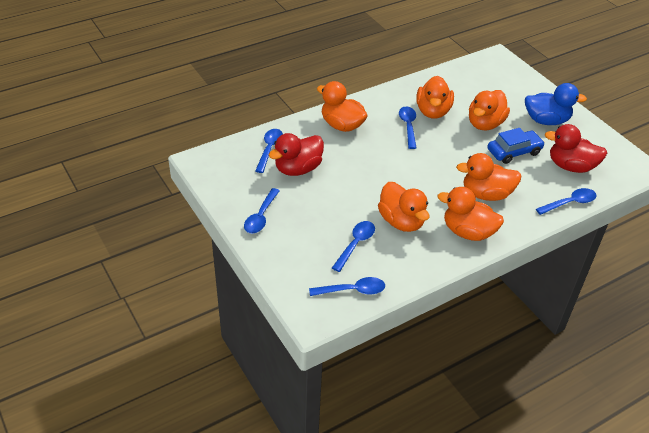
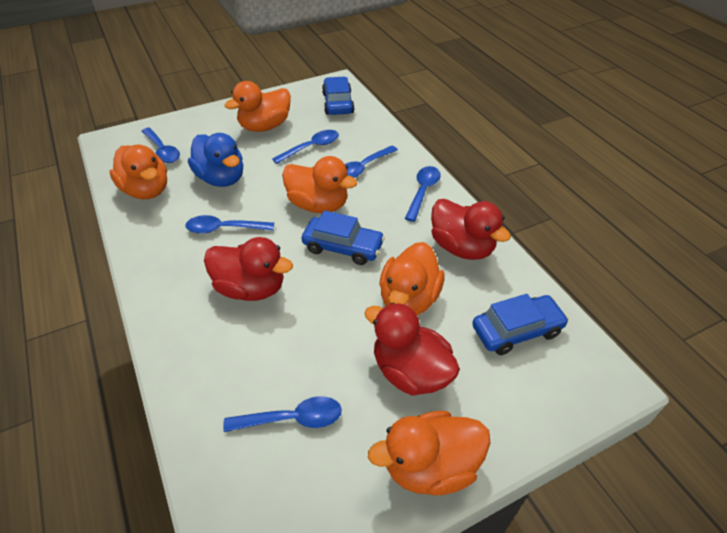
blue car: 1 -> 3
orange duck: 6 -> 5
red duck: 2 -> 3

